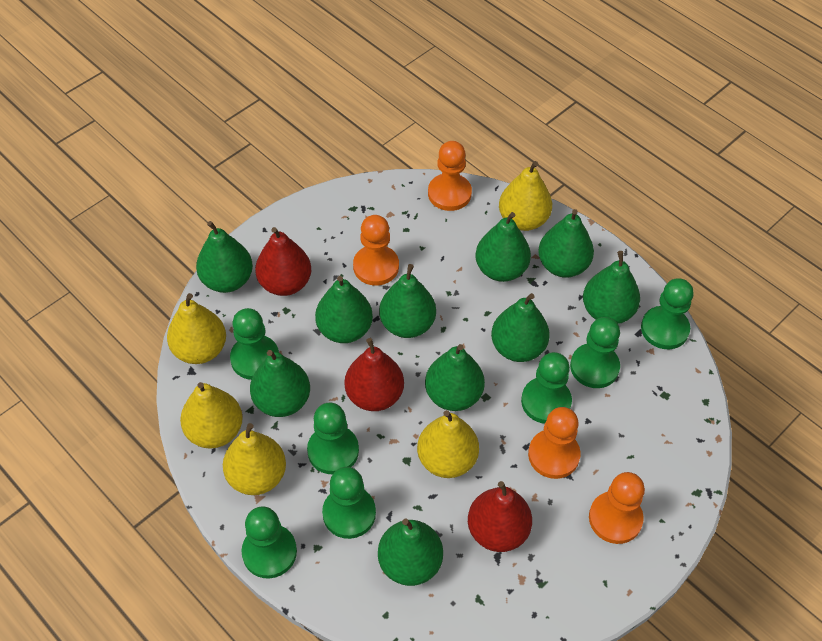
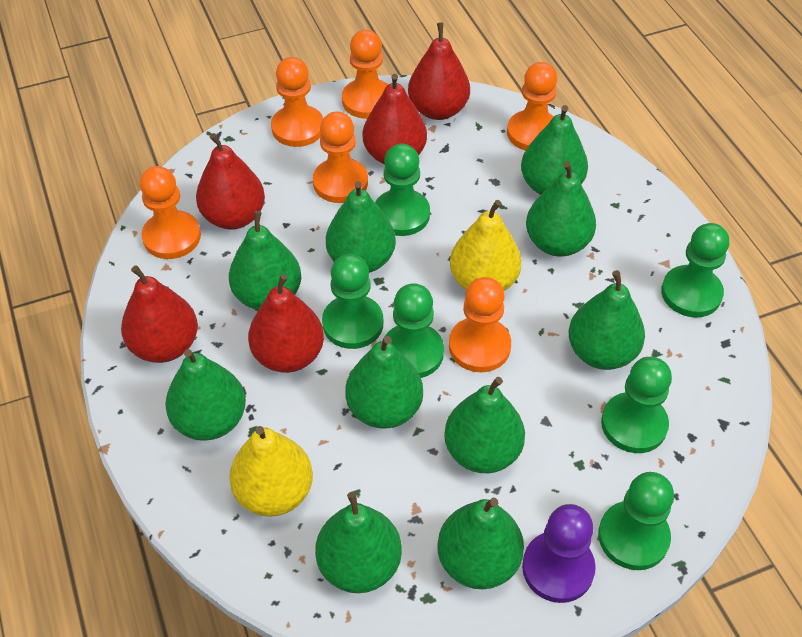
green pawn: 7 -> 6
orange pawn: 4 -> 6
purple pawn: 0 -> 1
red pear: 3 -> 5
yellow pear: 5 -> 2

